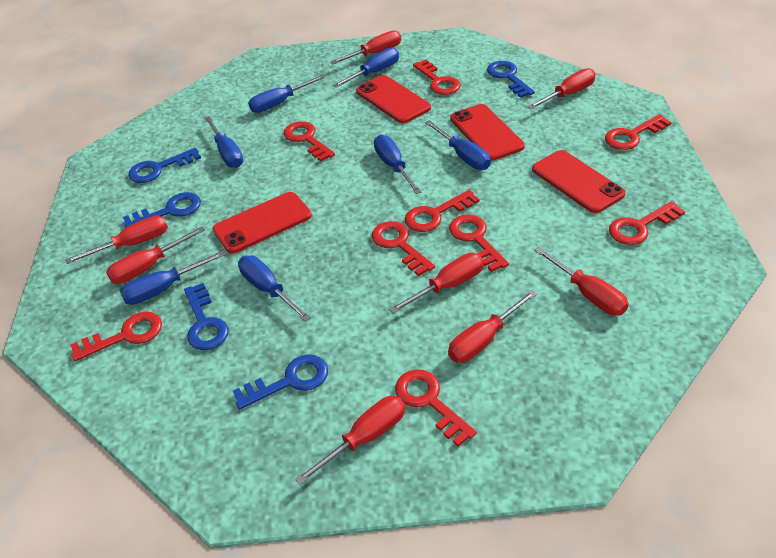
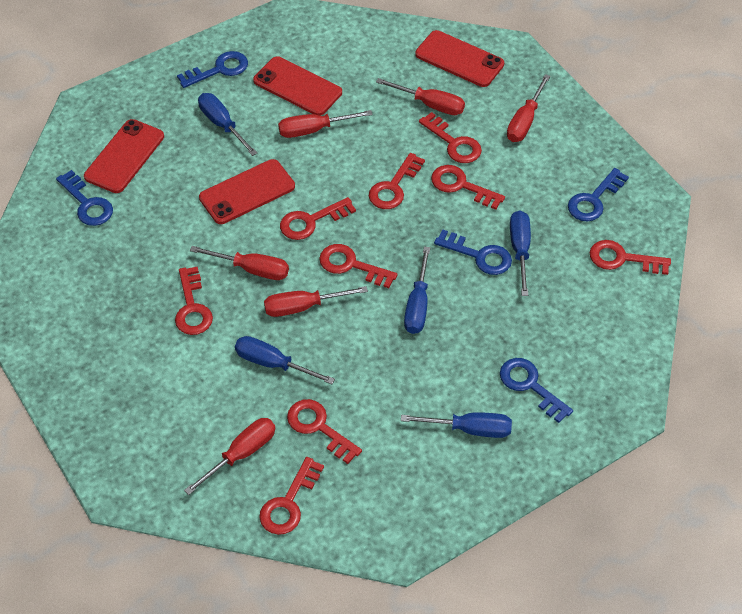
blue screwdriver: 7 -> 5
red screwdriver: 8 -> 6

